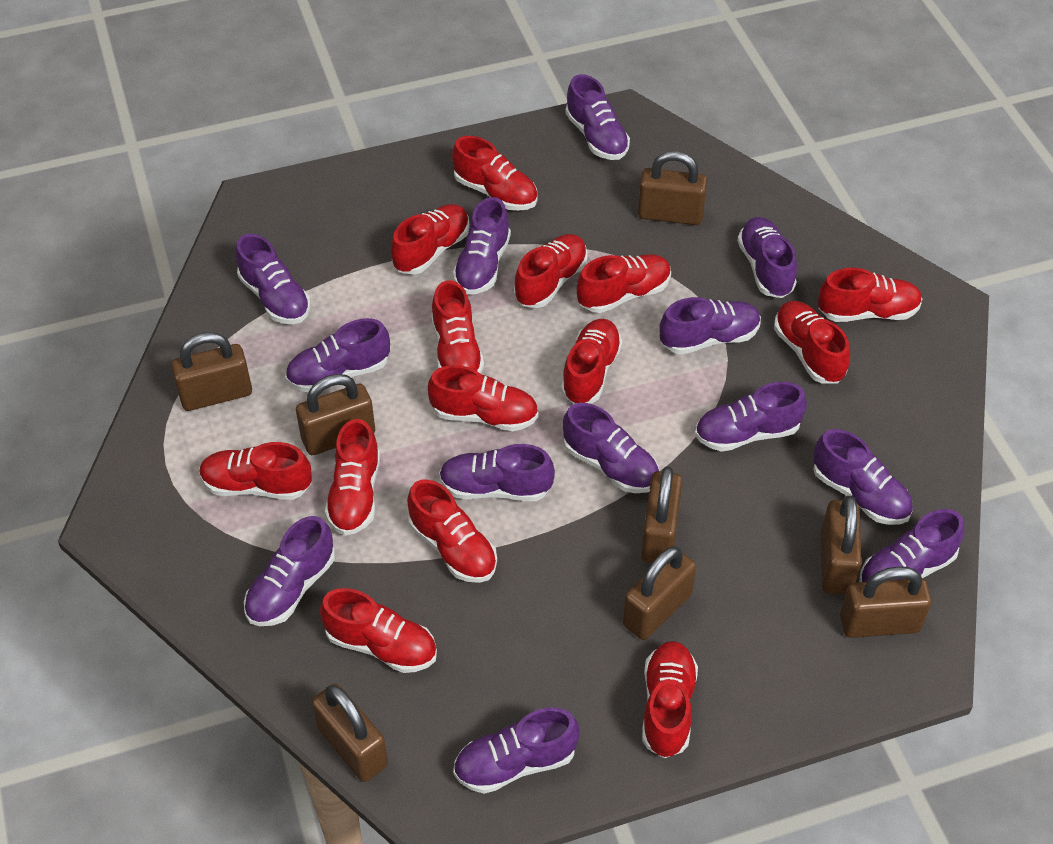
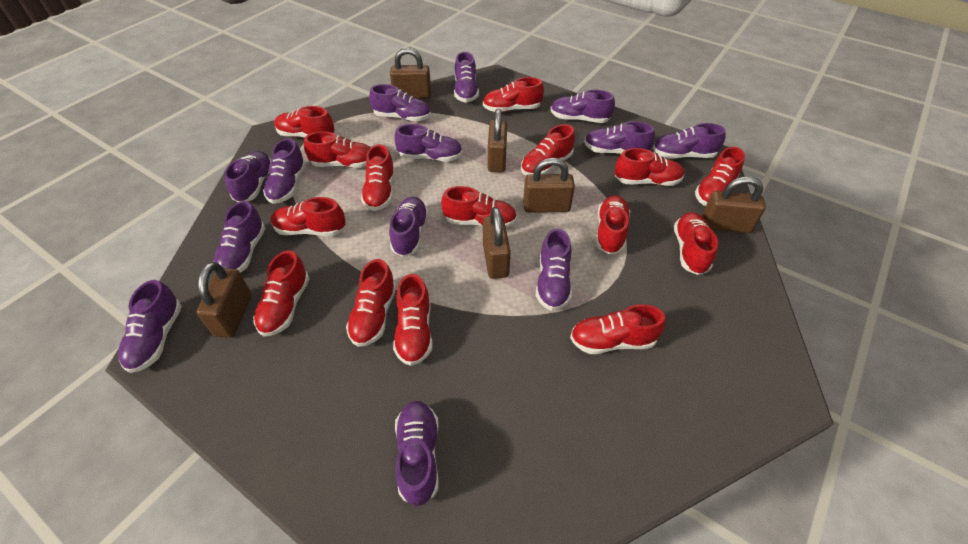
brown padlock: 8 -> 6
red shoe: 14 -> 15

